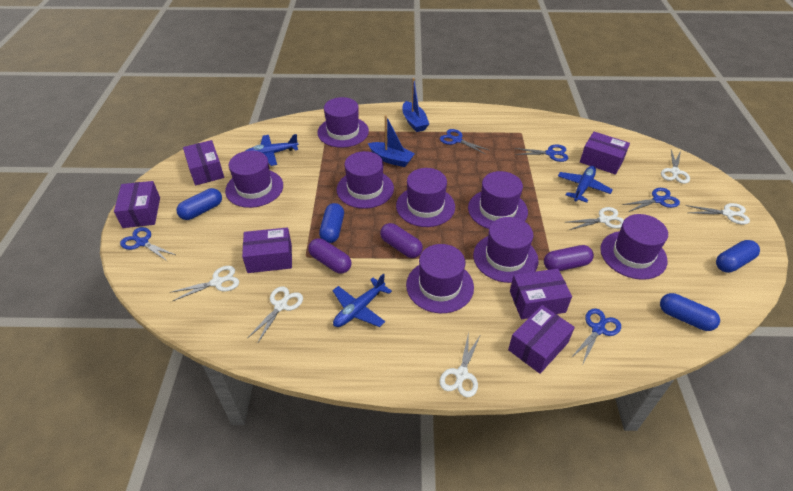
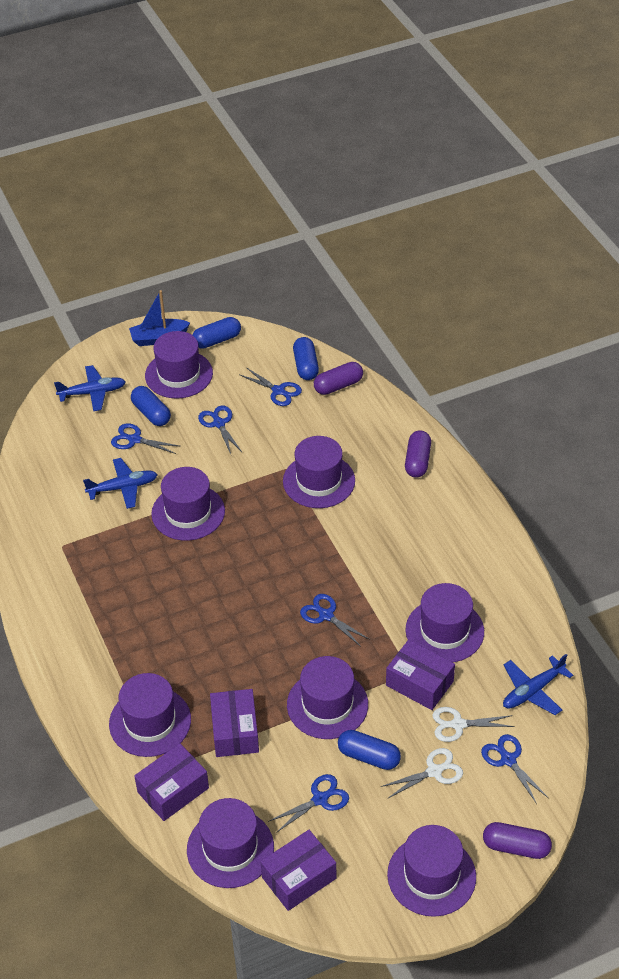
blue boat: 2 -> 1
blue scissors: 5 -> 6
purple box: 6 -> 4
white scissors: 6 -> 2

